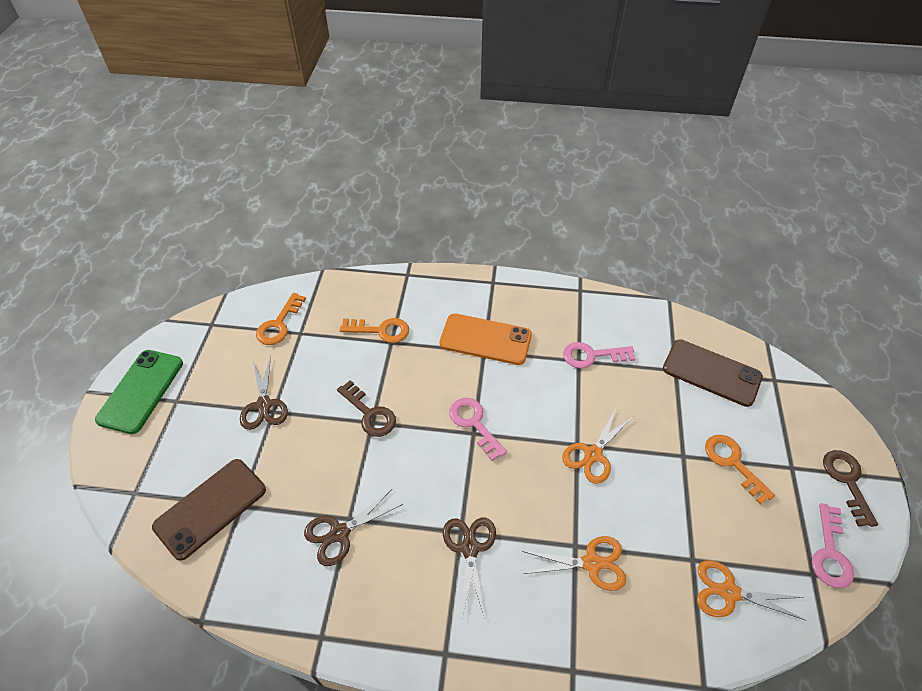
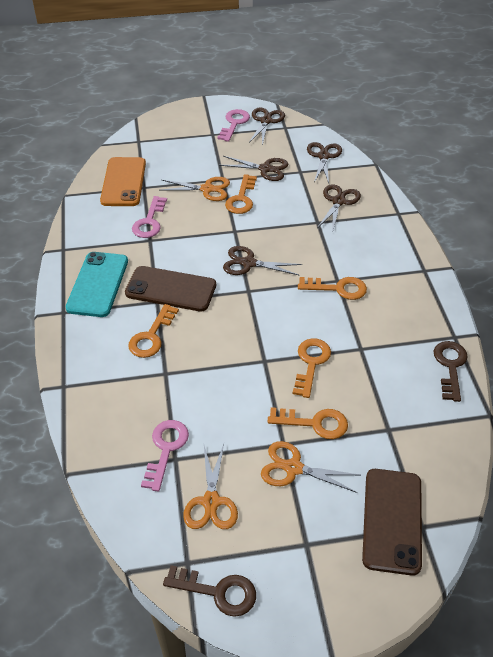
brown scissors: 3 -> 5
green phone: 1 -> 0
orange key: 3 -> 5
turquoise phone: 0 -> 1

